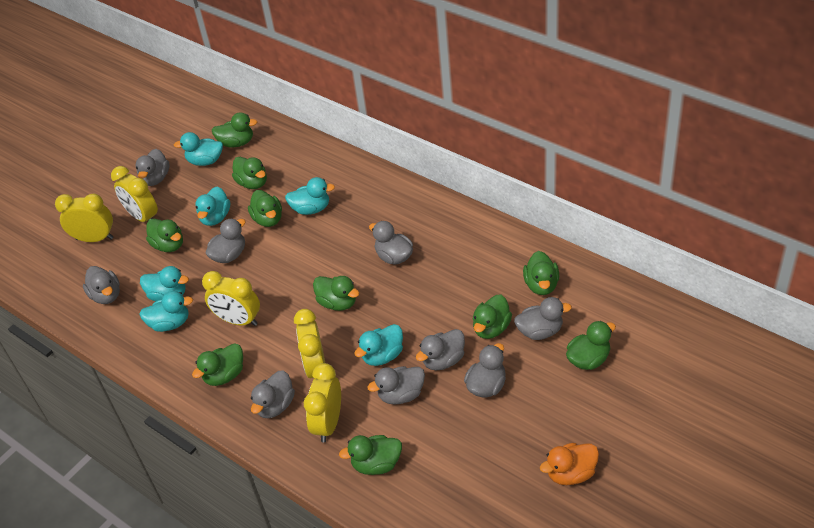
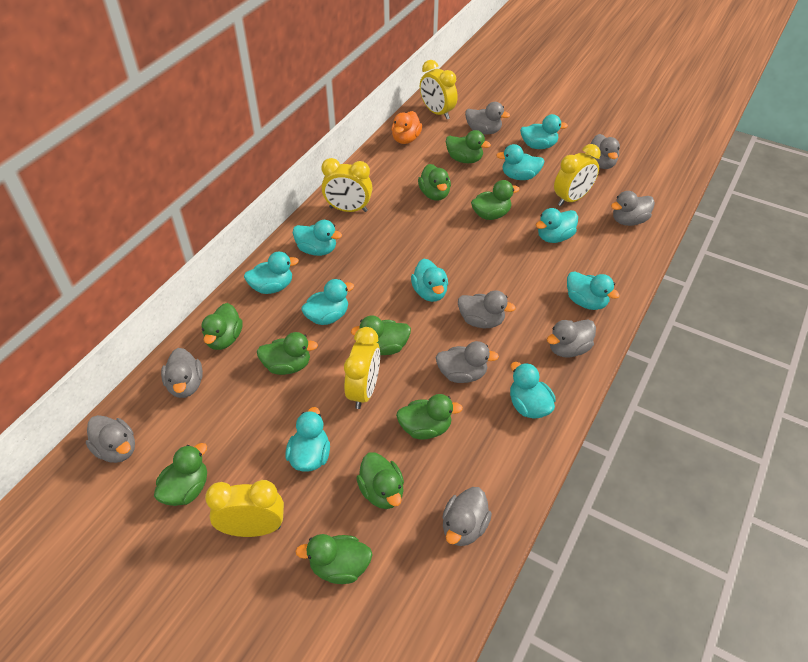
turquoise duck: 6 -> 10

